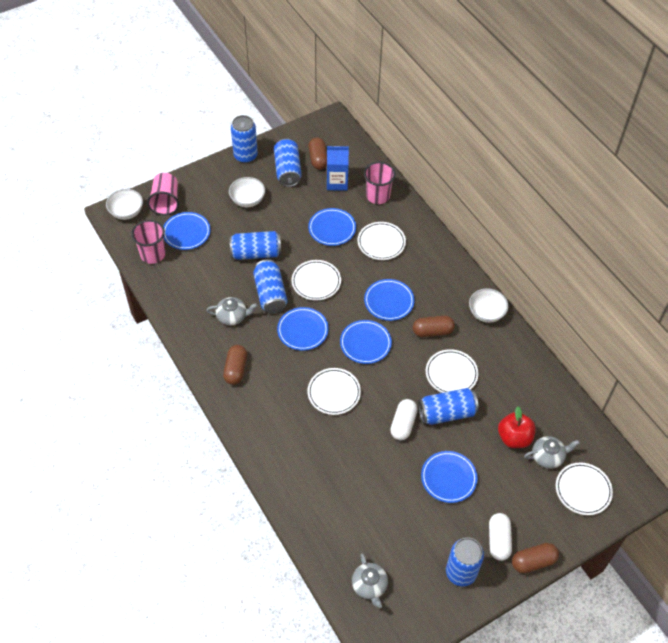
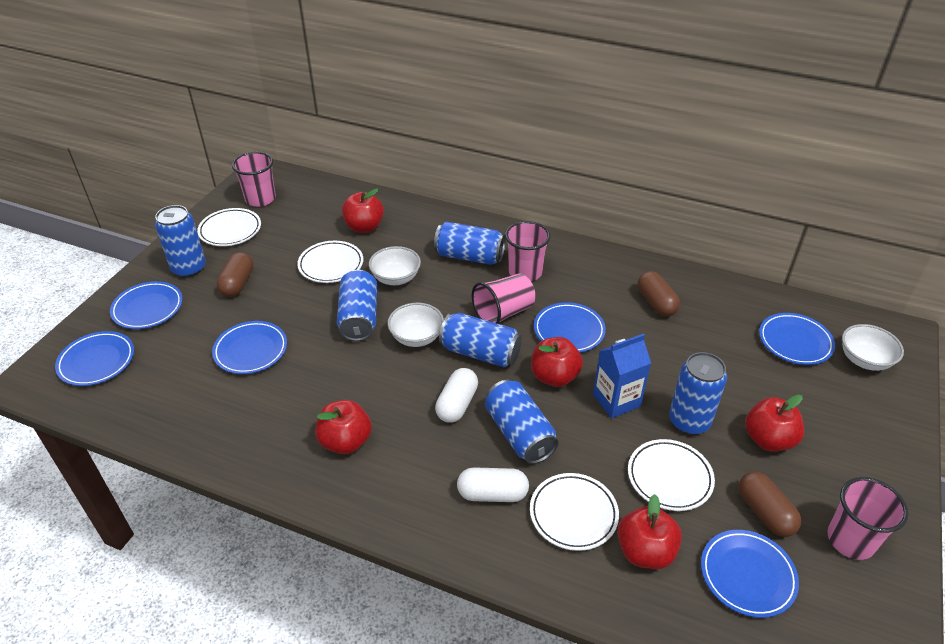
brown capsule: 4 -> 3
grey teapot: 3 -> 0
pink cup: 3 -> 4
red apple: 1 -> 5
white plate: 5 -> 4

